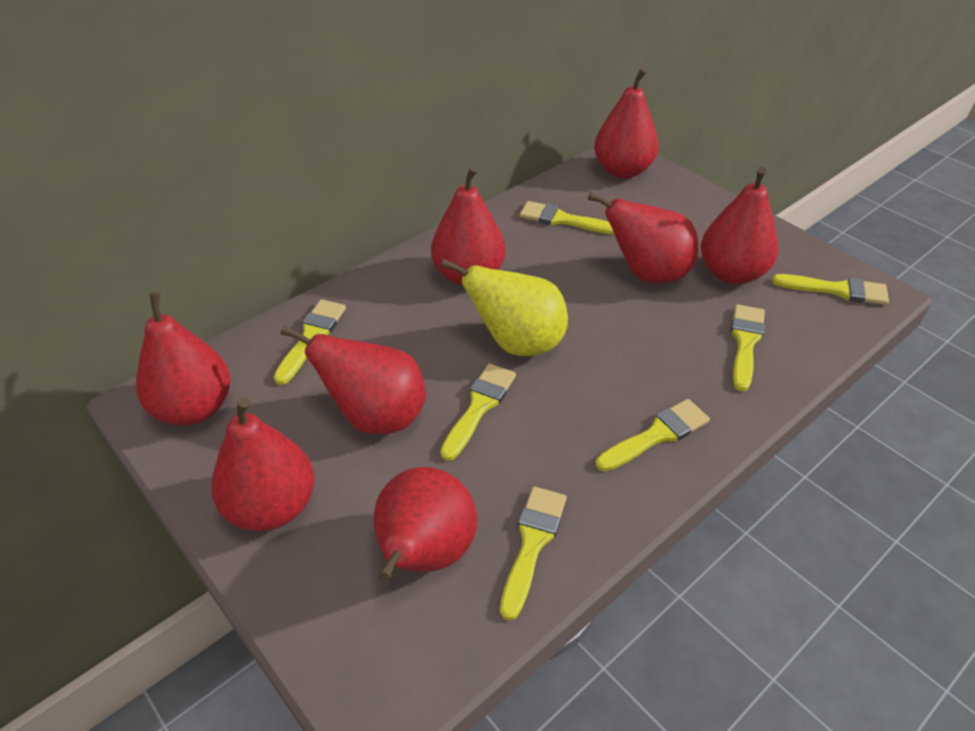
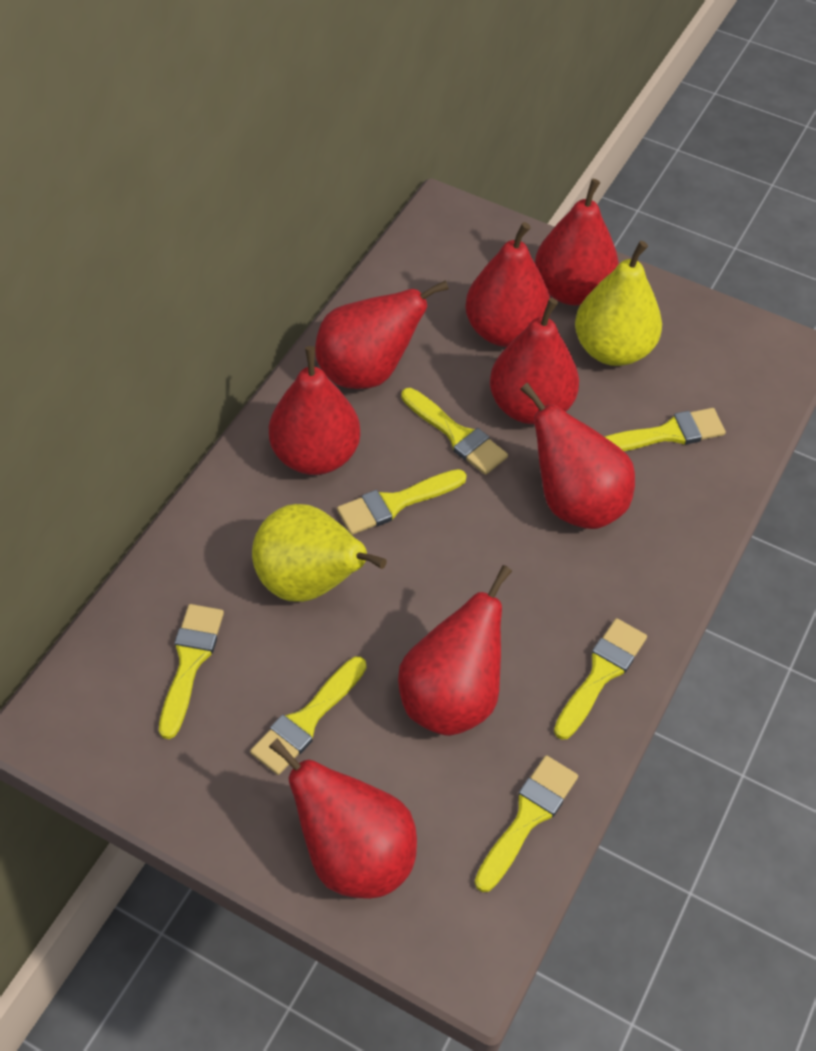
yellow pear: 1 -> 2

